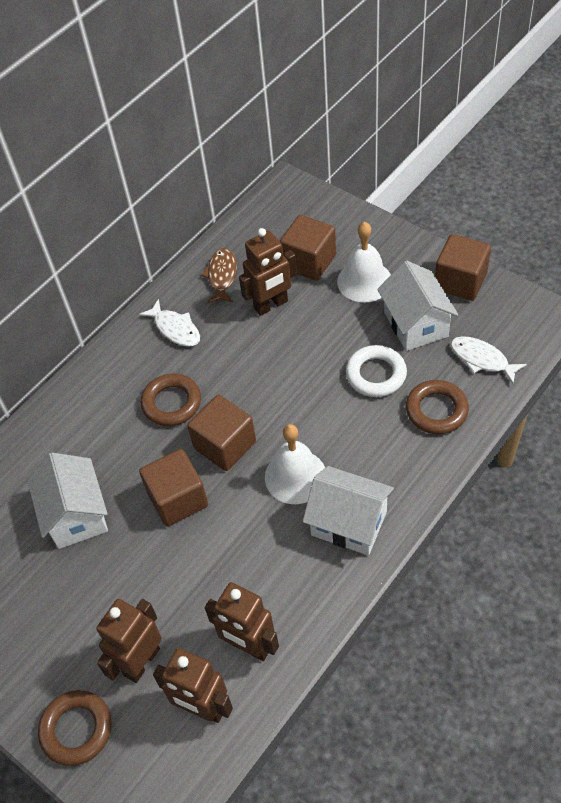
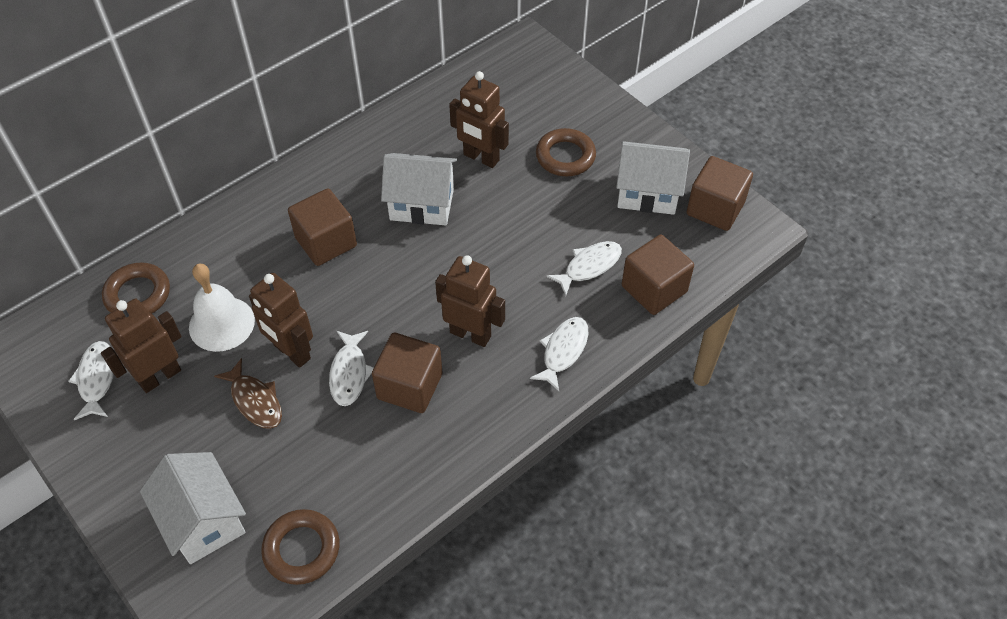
white bell: 2 -> 1
white fish: 2 -> 4
white ring: 1 -> 0

